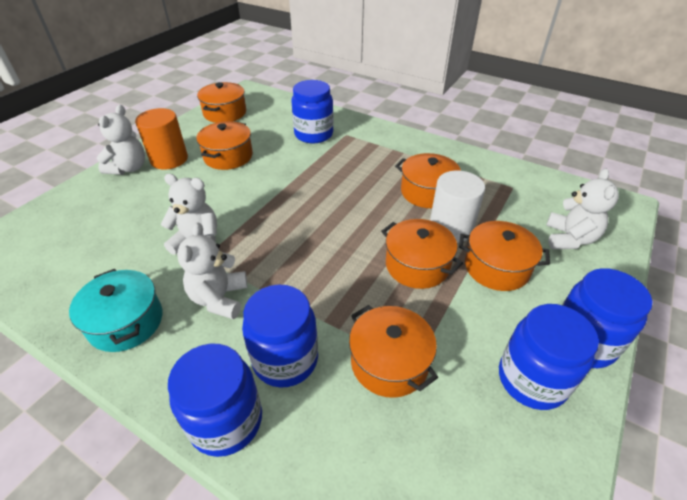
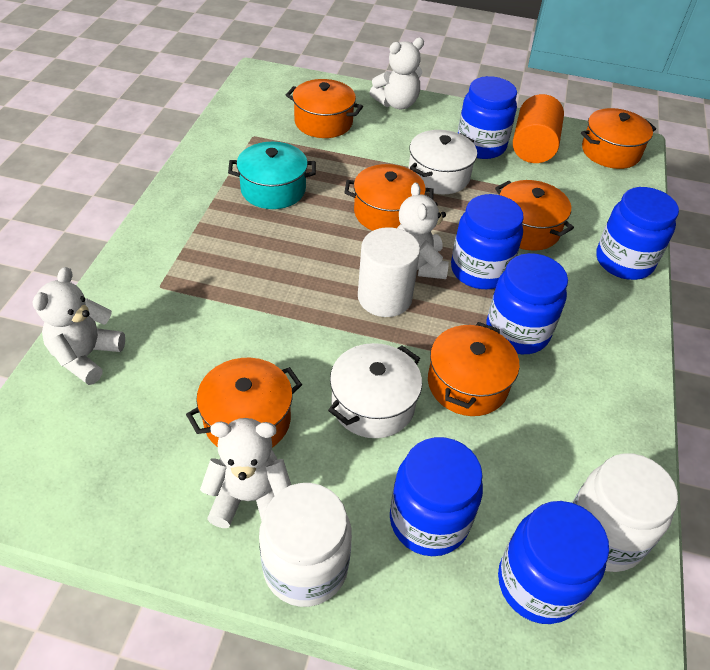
blue jar: 5 -> 6
white jar: 0 -> 2
white pot: 0 -> 2

